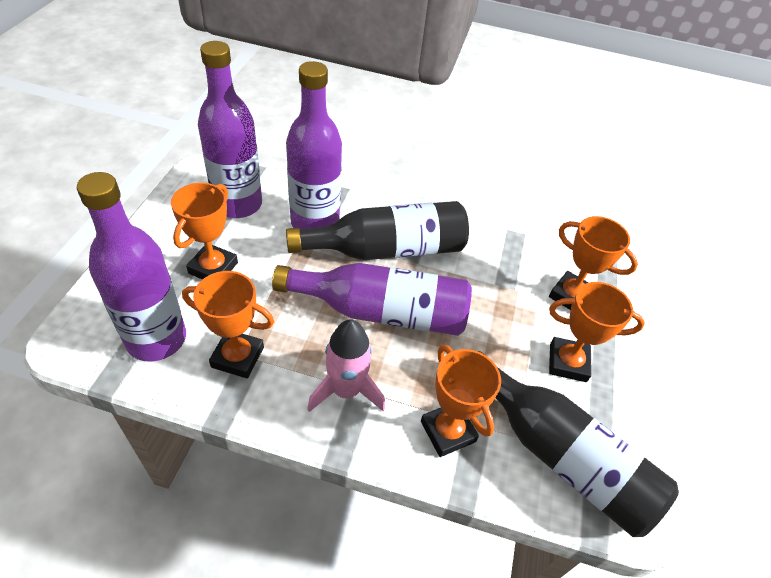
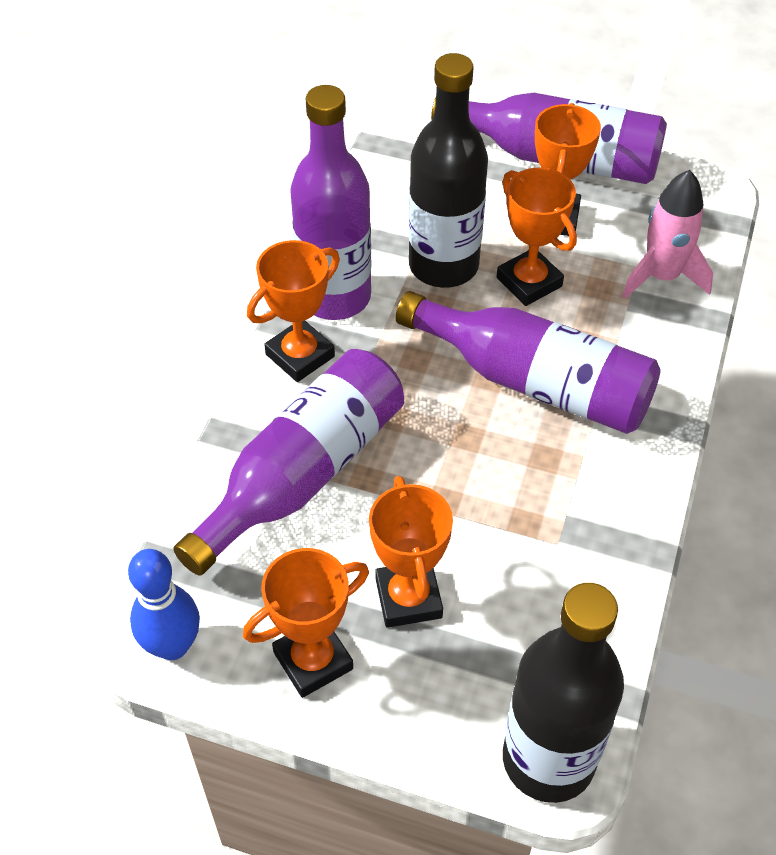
blue bowling pin: 0 -> 1

